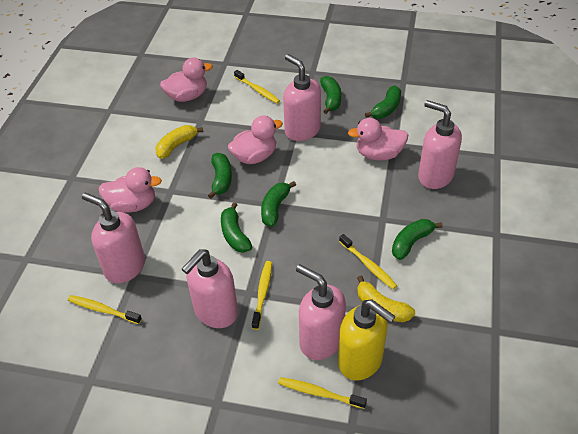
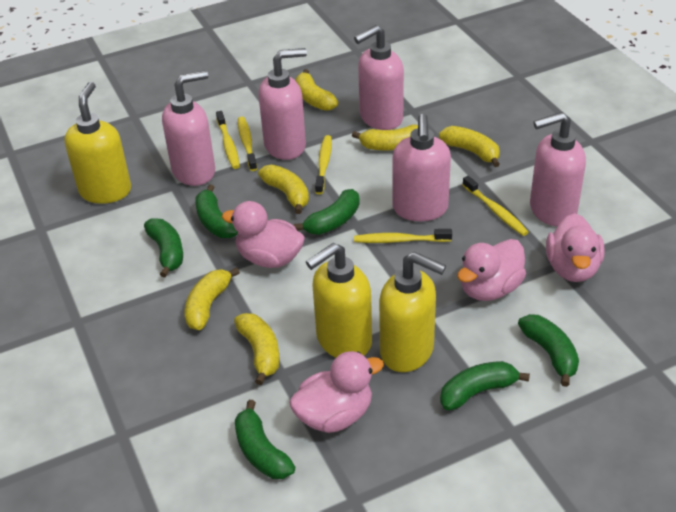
yellow banana: 2 -> 6
yellow soap dispenser: 1 -> 3

